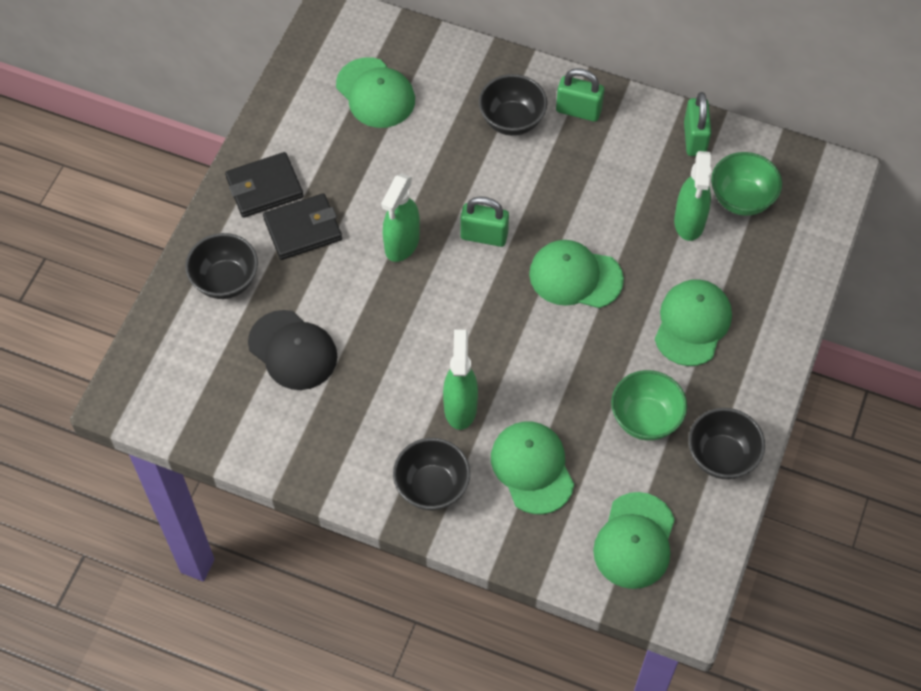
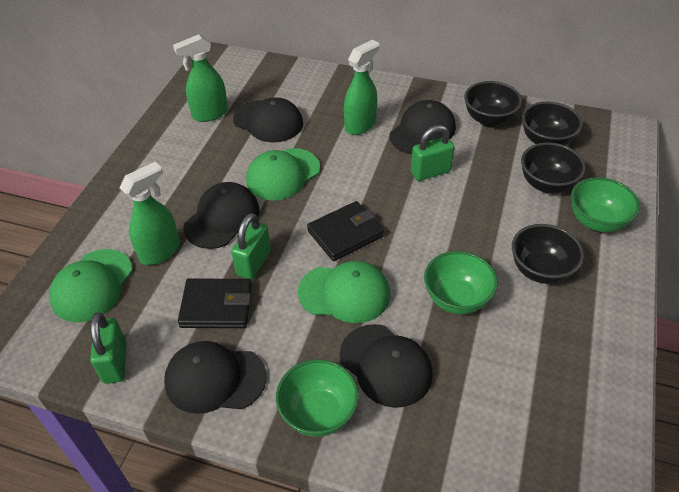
black cap: 1 -> 5
green bowl: 2 -> 3
green cap: 5 -> 3

